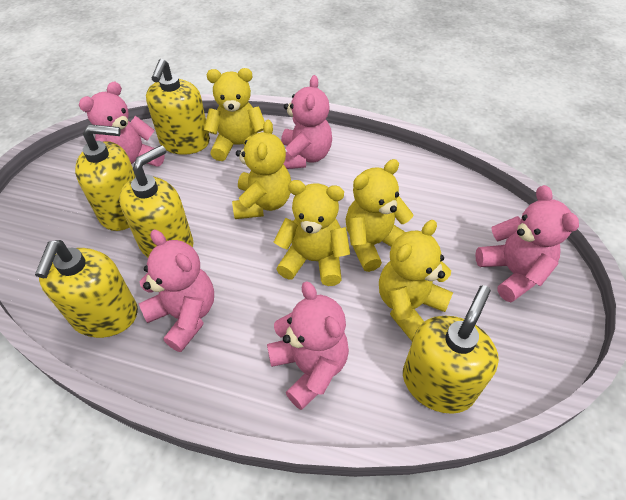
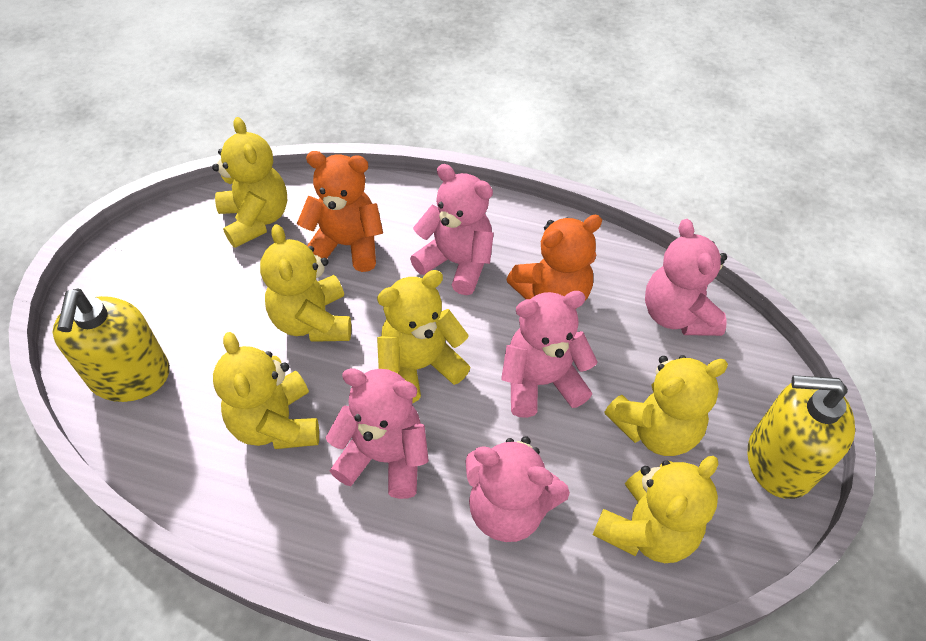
orange teddy bear: 0 -> 2
yellow soap dispenser: 5 -> 2
yellow teddy bear: 5 -> 6

